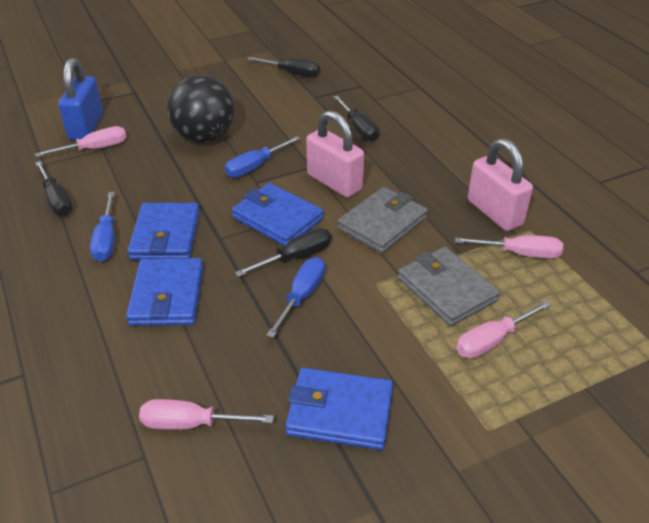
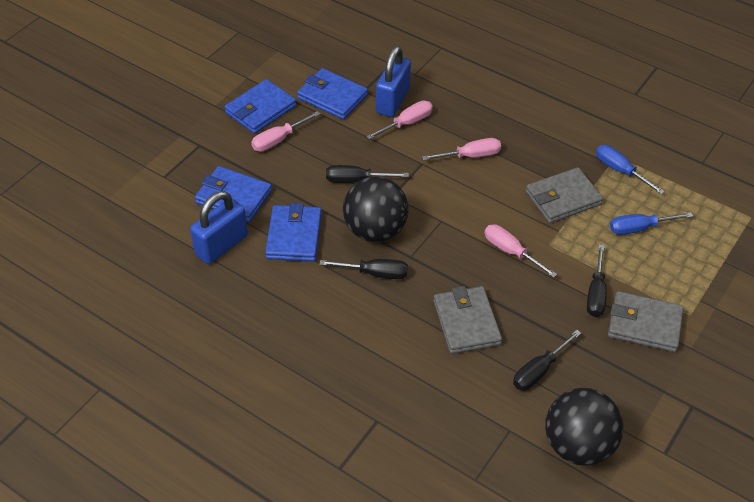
black ball: 1 -> 2
blue padlock: 1 -> 2
blue screwdriver: 3 -> 2
grey wallet: 2 -> 3
pink padlock: 2 -> 0

